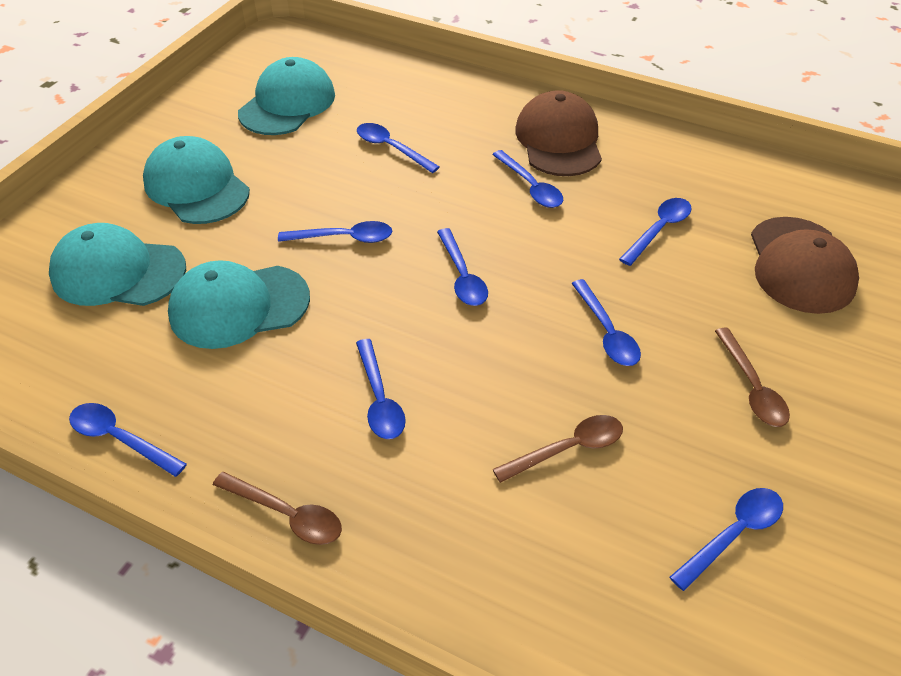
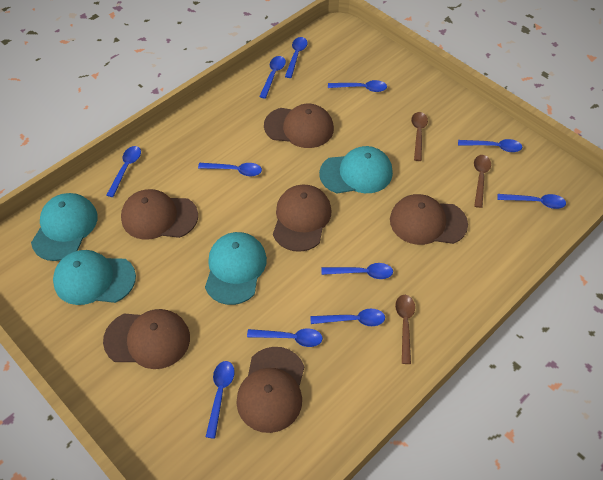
blue spoon: 9 -> 11
brown cap: 2 -> 6

